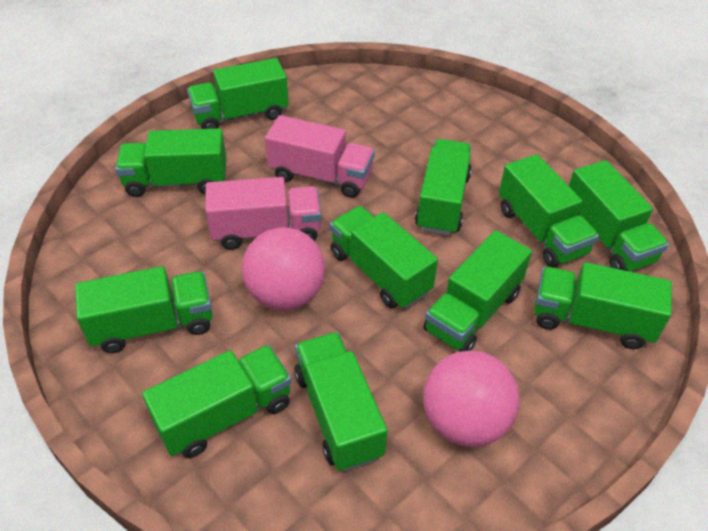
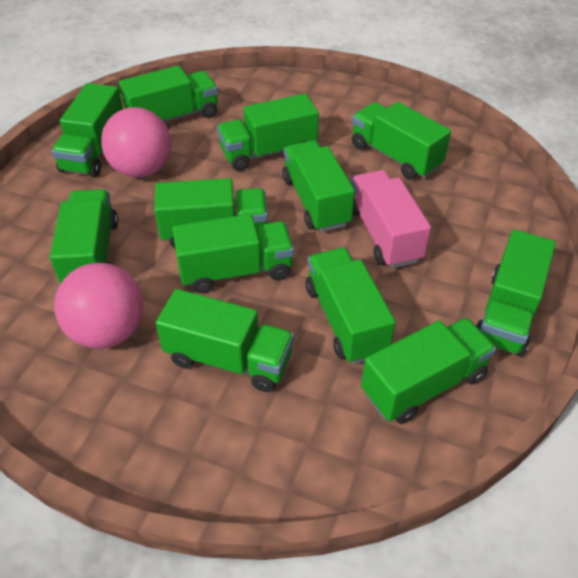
green truck: 11 -> 12
pink truck: 2 -> 1

